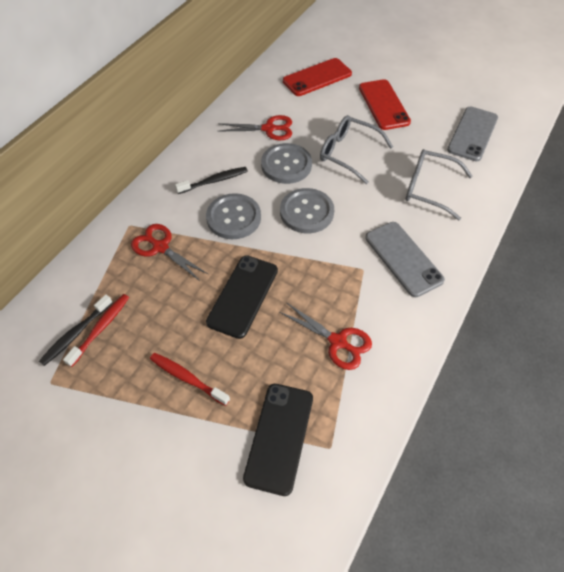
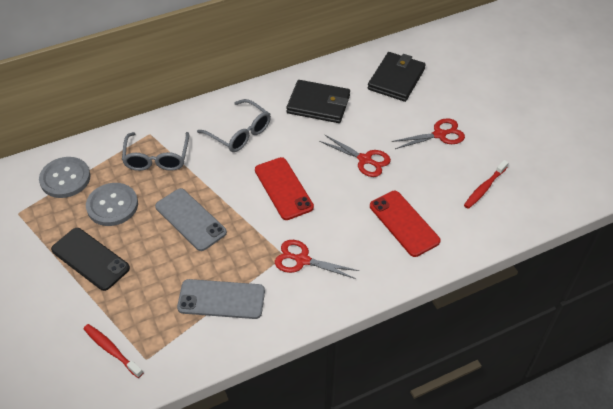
black phone: 2 -> 1
black toothbrush: 2 -> 0
black wallet: 0 -> 2
grey button: 3 -> 2

